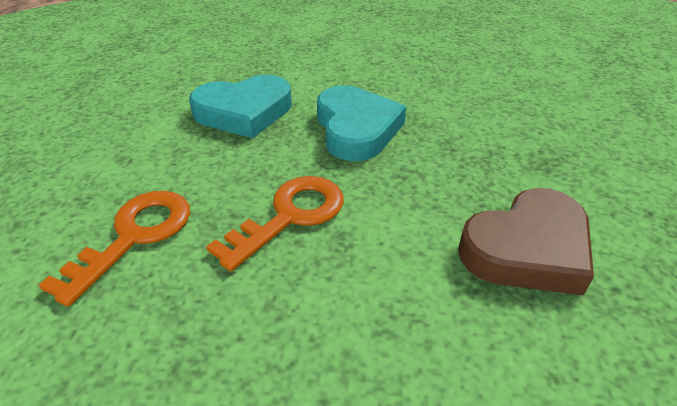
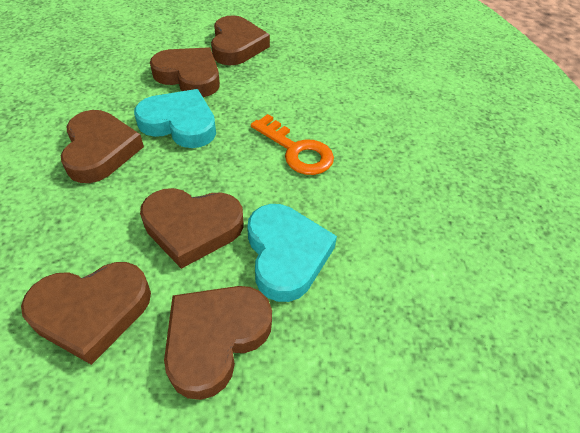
brown heart: 1 -> 6
orange key: 2 -> 1

